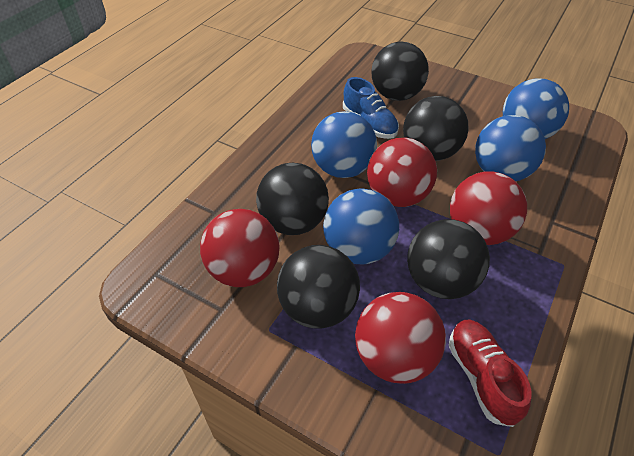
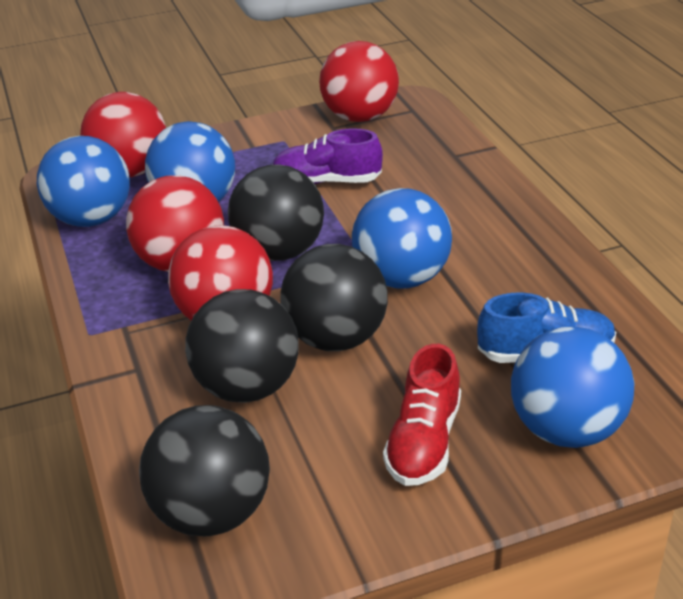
black ball: 5 -> 4
purple shoe: 0 -> 1

